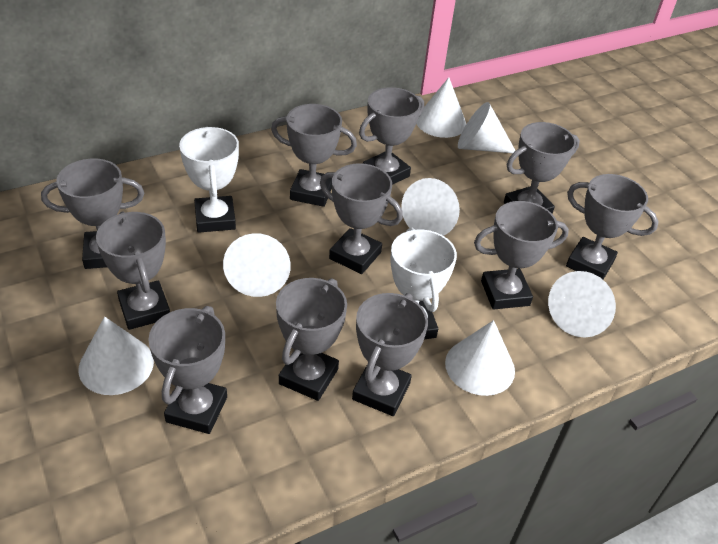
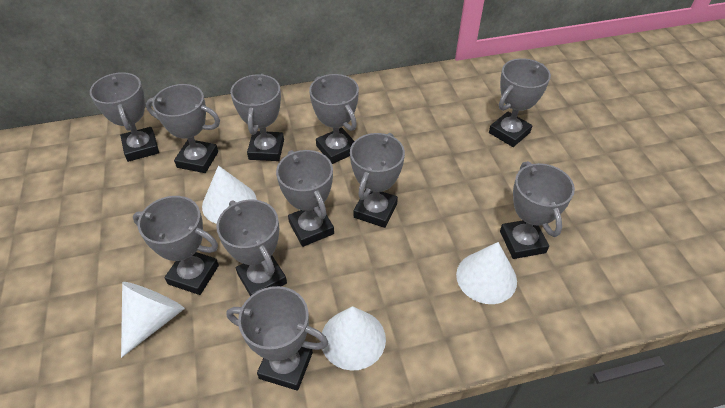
white cone: 7 -> 4
white trophy: 2 -> 0

